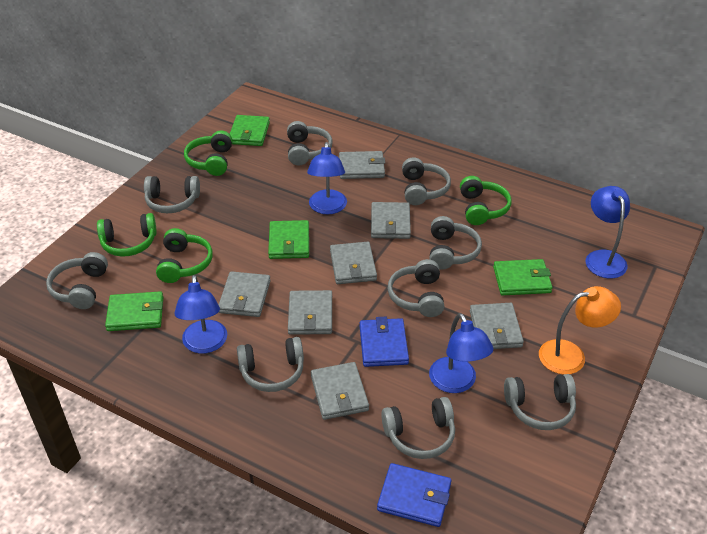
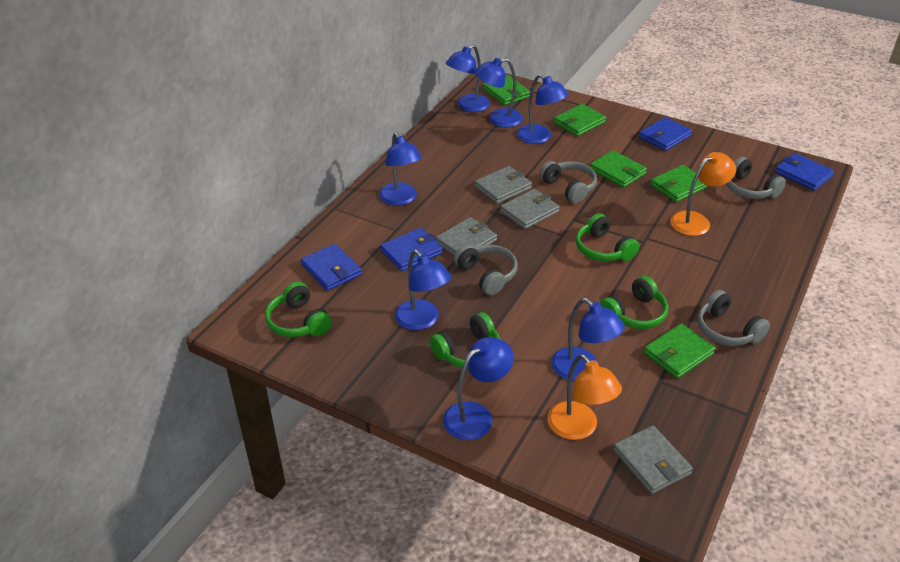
blue lamp: 4 -> 7
blue wallet: 2 -> 4
green wallet: 4 -> 5
grey headphones: 9 -> 4
grey wallet: 7 -> 4
orange lamp: 1 -> 2

